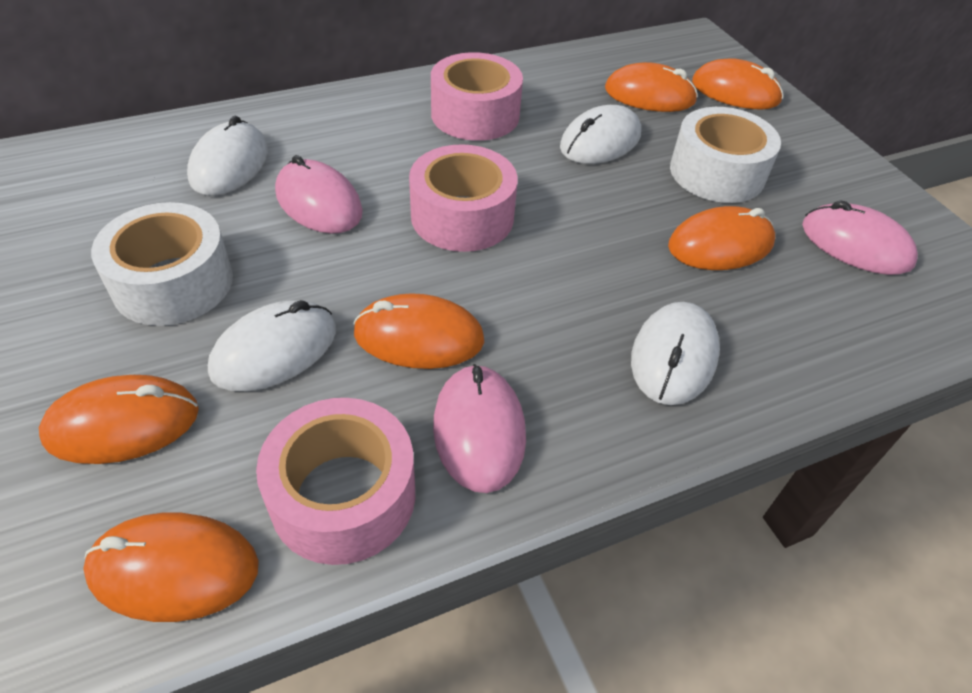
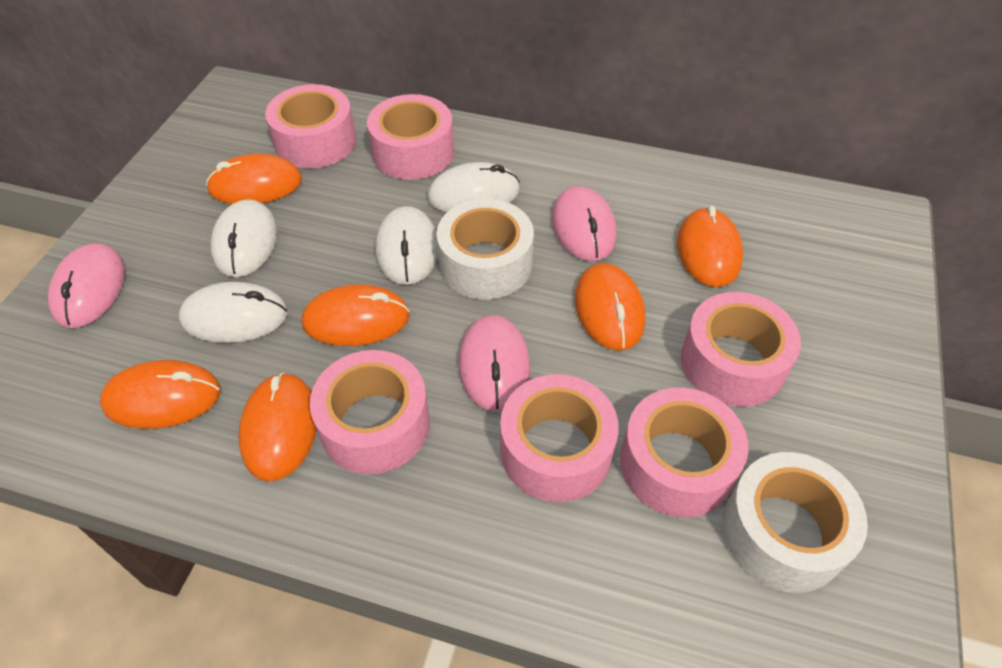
pink tape: 3 -> 6

